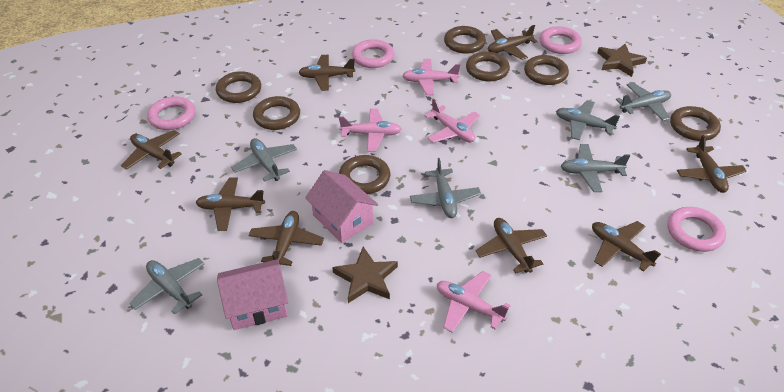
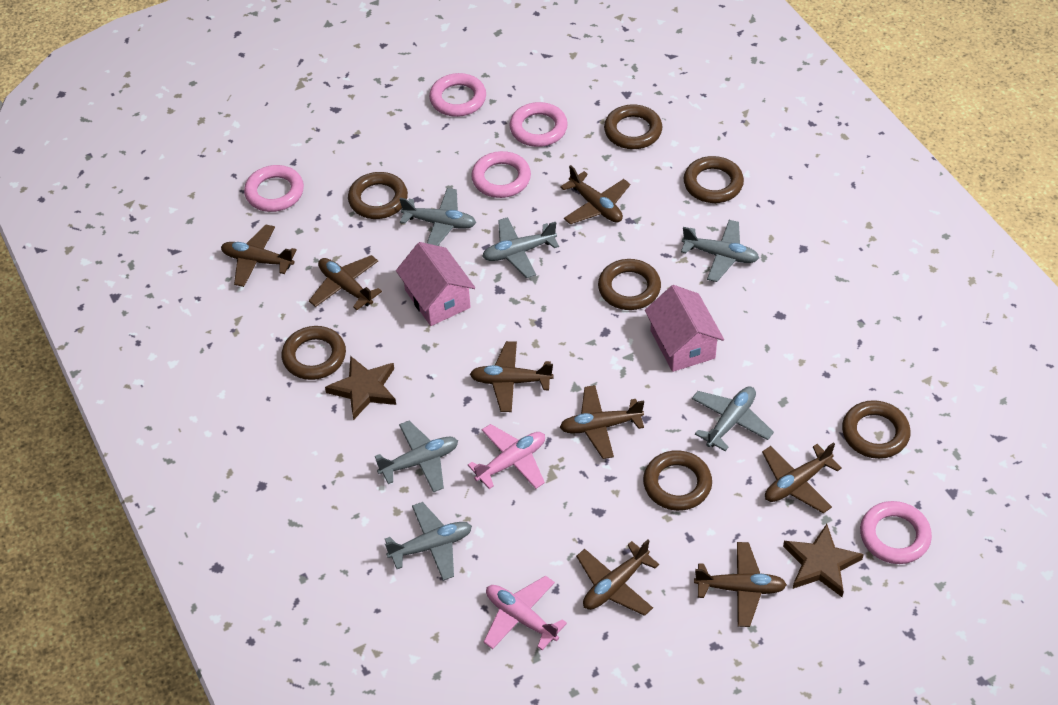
pink plane: 4 -> 2
pink ring: 4 -> 5

